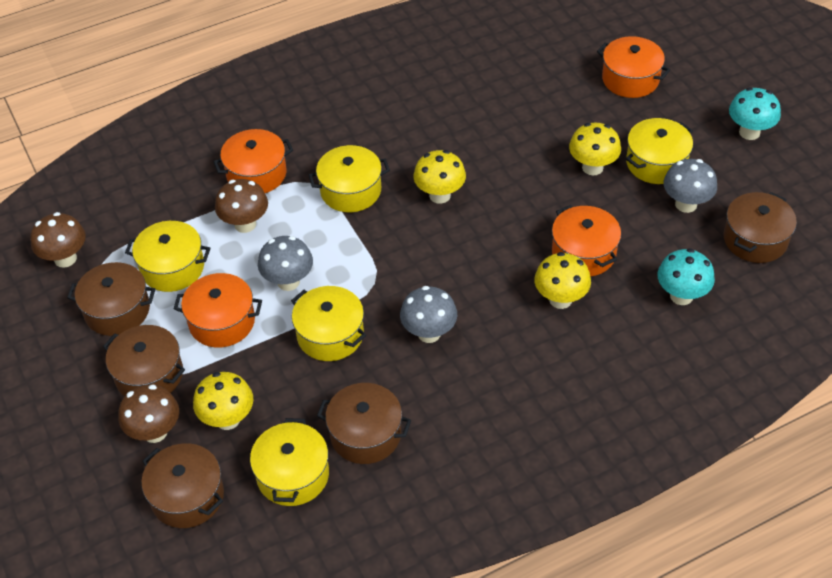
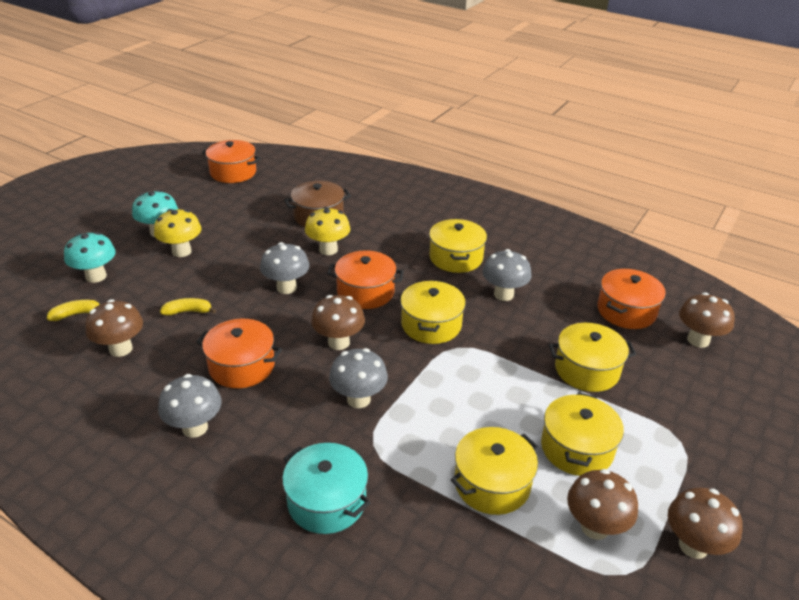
brown mushroom: 3 -> 5
brown pot: 5 -> 1
grey mushroom: 3 -> 4
turquoise pot: 0 -> 1
yellow banana: 0 -> 2
yellow mushroom: 4 -> 2

